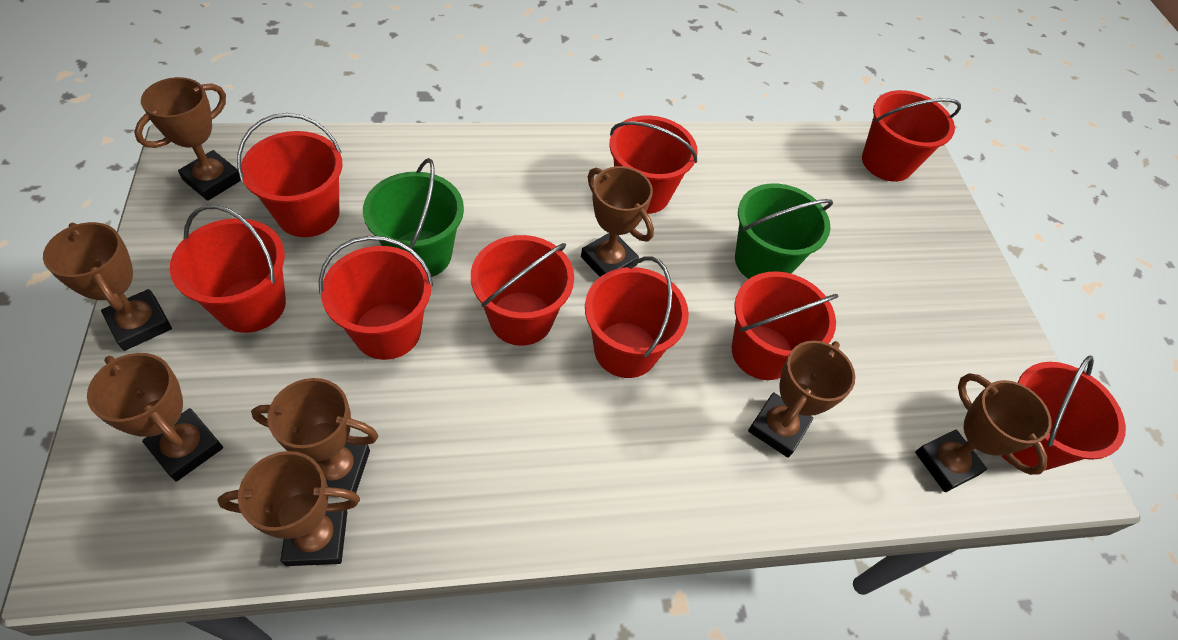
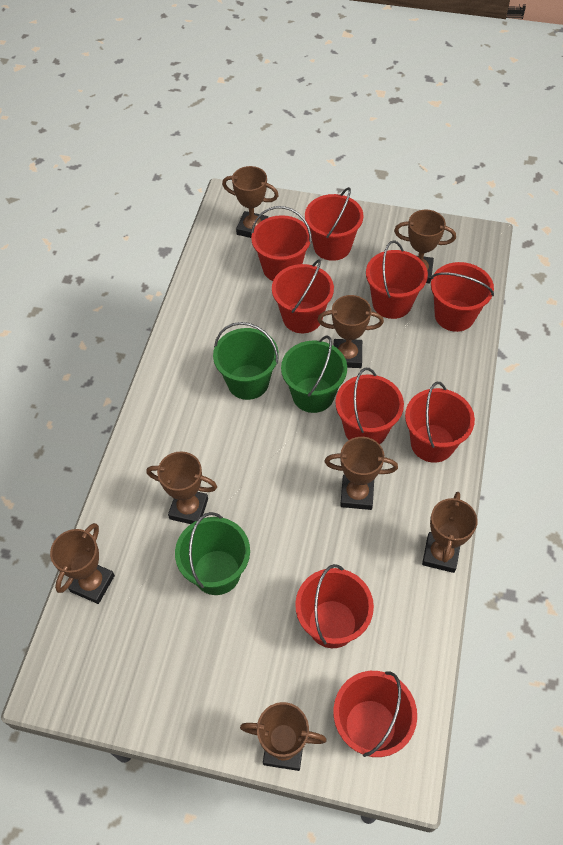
green bucket: 2 -> 3

